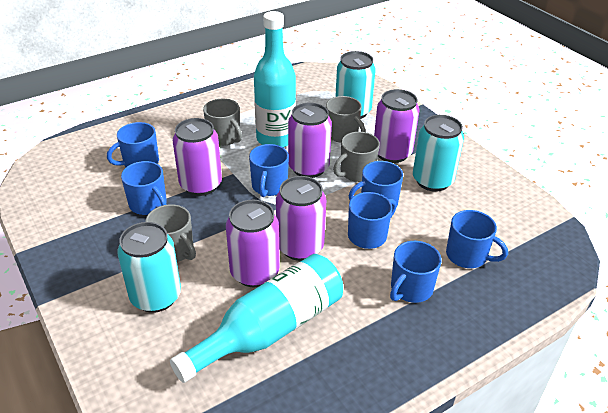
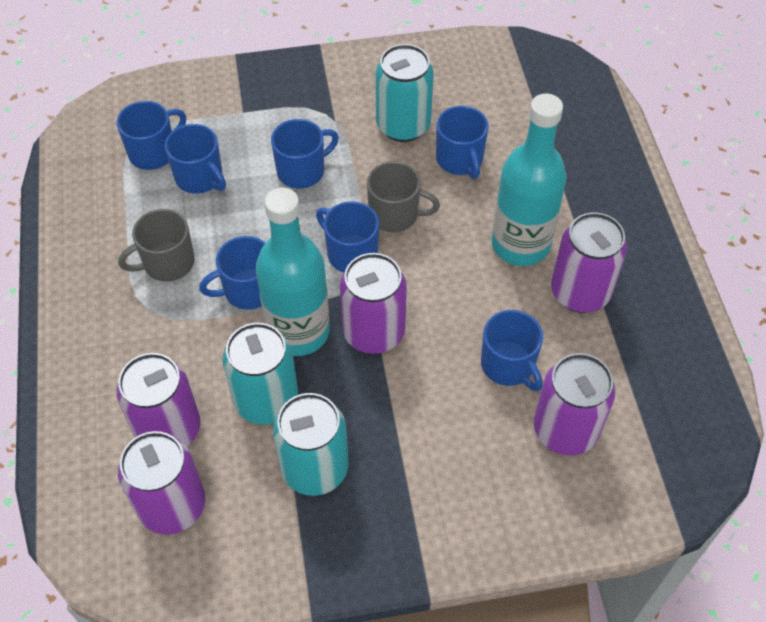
grey mug: 4 -> 2

